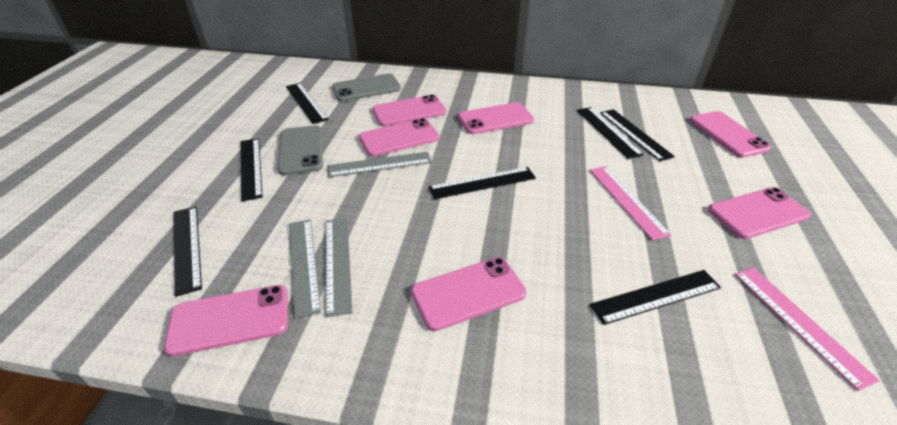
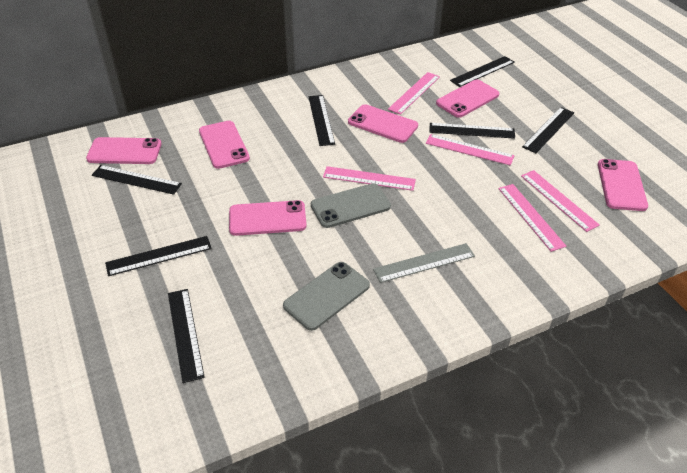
grey ruler: 3 -> 1
pink phone: 7 -> 6
pink ruler: 2 -> 5

